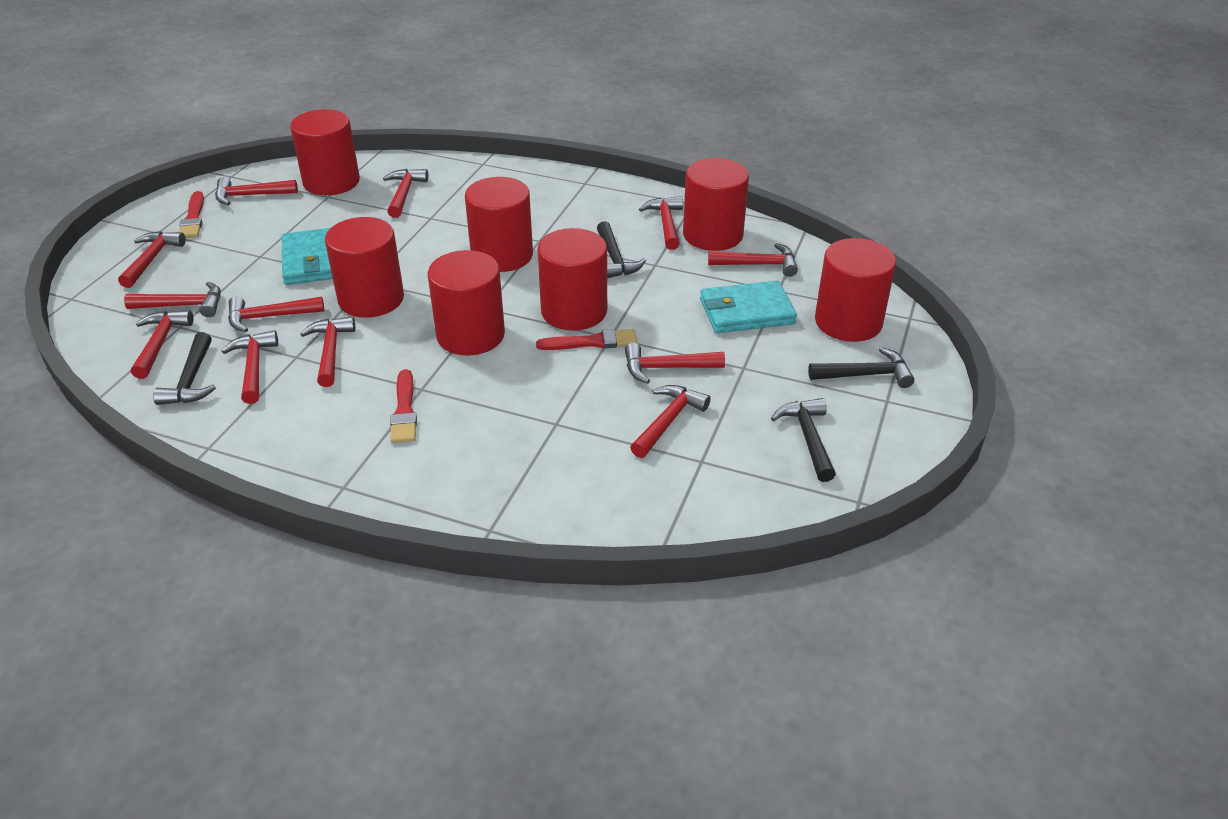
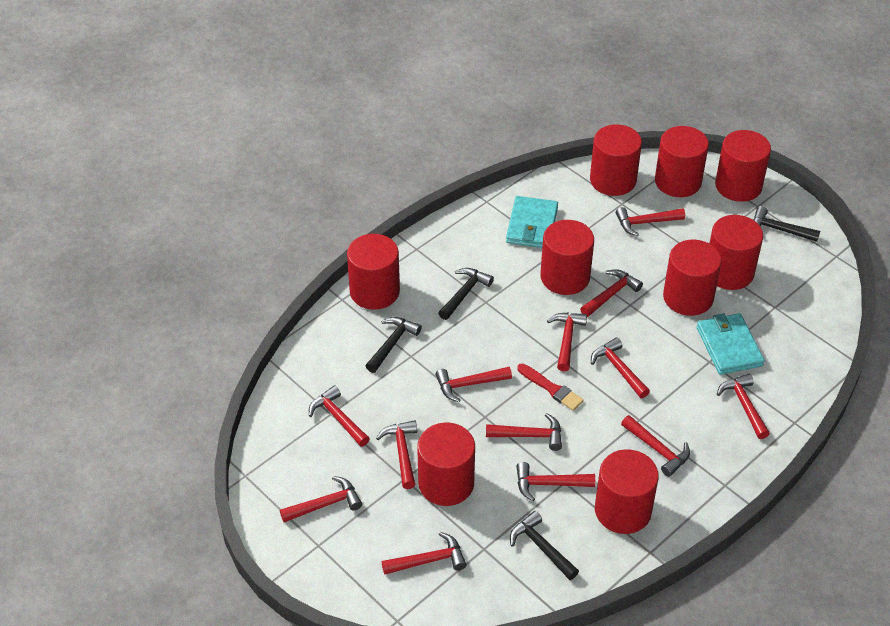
red brush: 3 -> 1
red cylinder: 7 -> 9
red hammer: 12 -> 13

